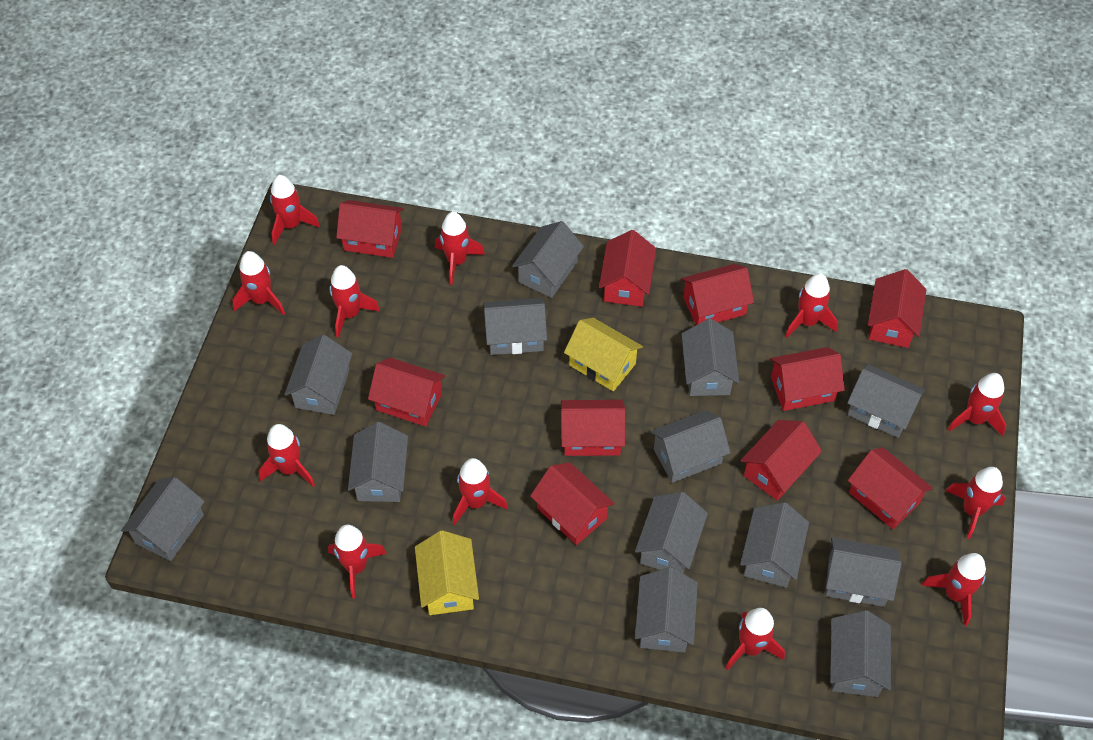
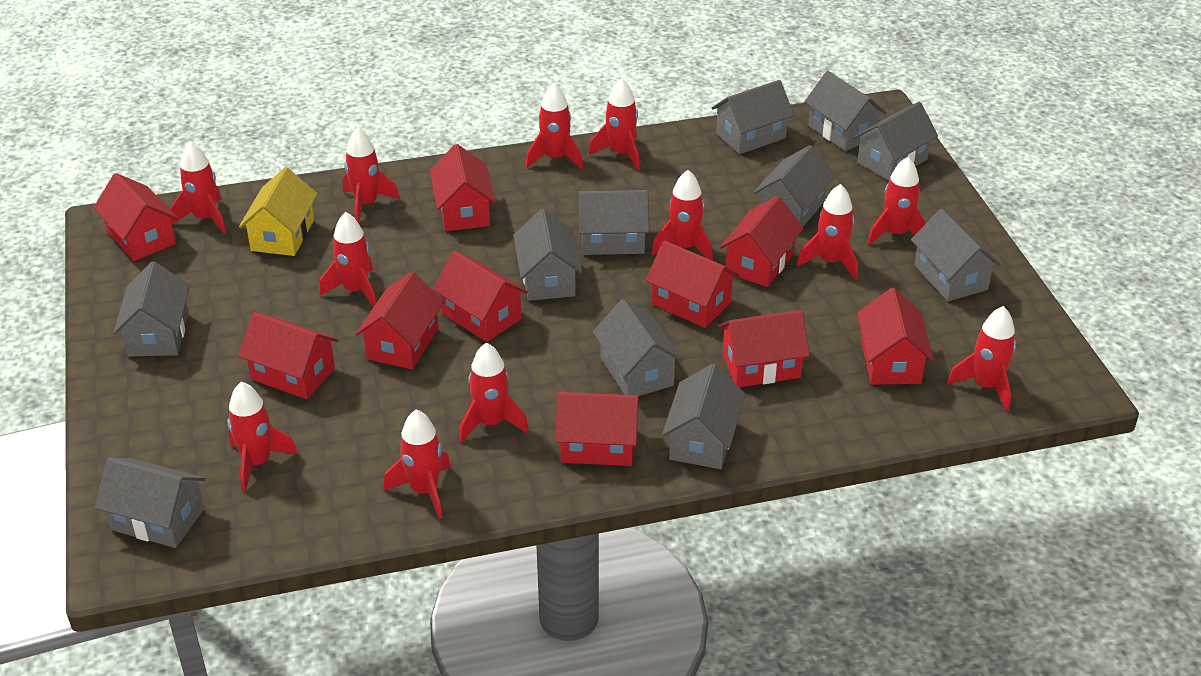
grey house: 13 -> 11
yellow house: 2 -> 1

